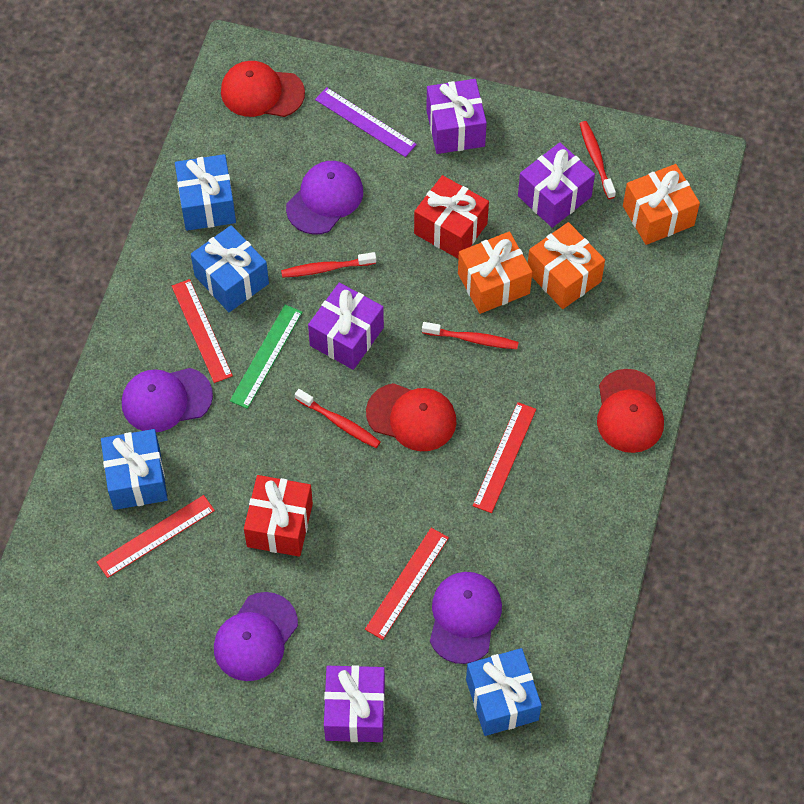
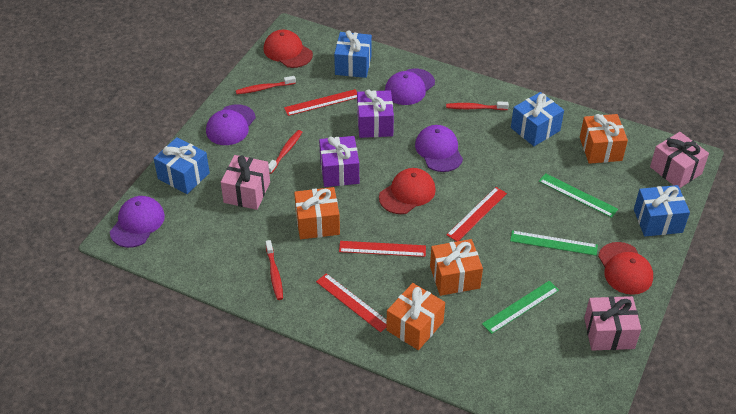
green ruler: 1 -> 3
orange gift: 3 -> 4
pink gift: 0 -> 3
purple gift: 4 -> 2
purple ruler: 1 -> 0
red gift: 2 -> 0

